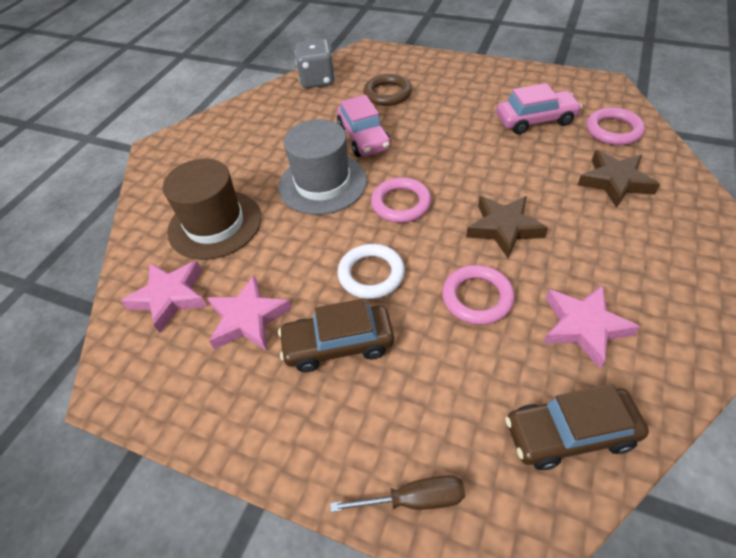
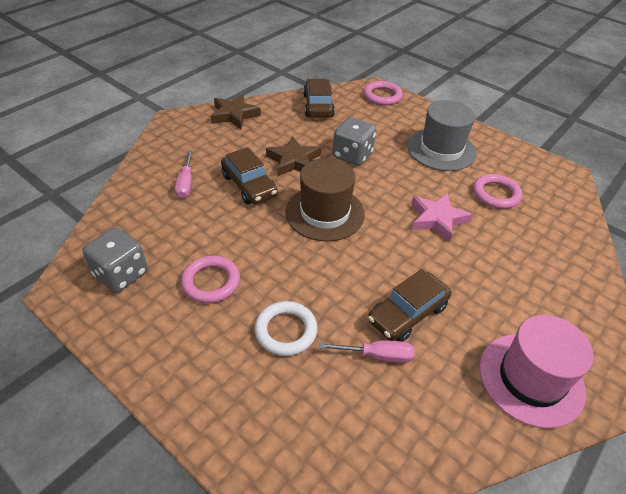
brown car: 2 -> 3
brown ring: 1 -> 0
brown screwdriver: 1 -> 0
grey dice: 1 -> 2
pink car: 2 -> 0
pink hat: 0 -> 1
pink screwdriver: 0 -> 2
pink star: 3 -> 1

